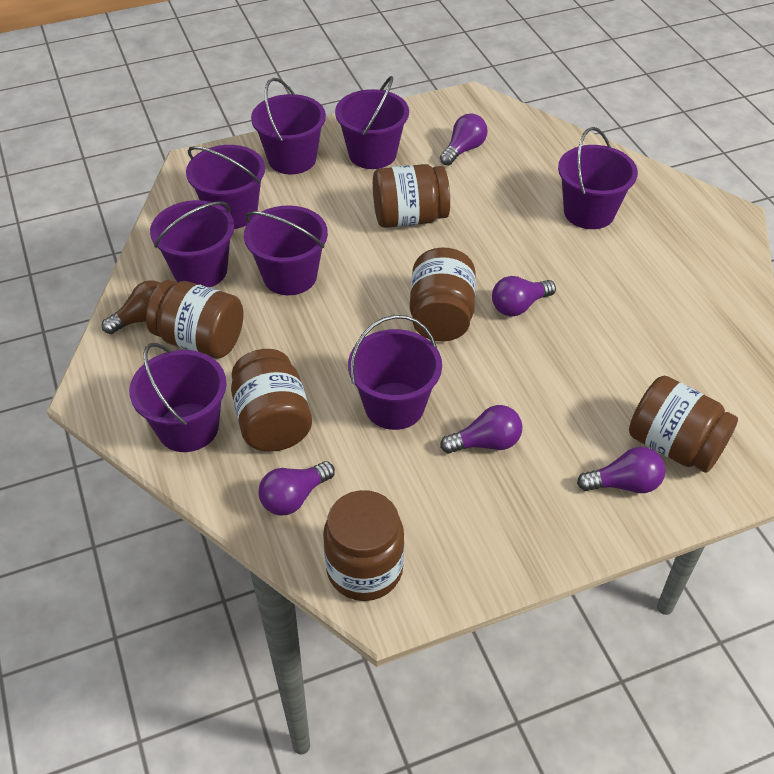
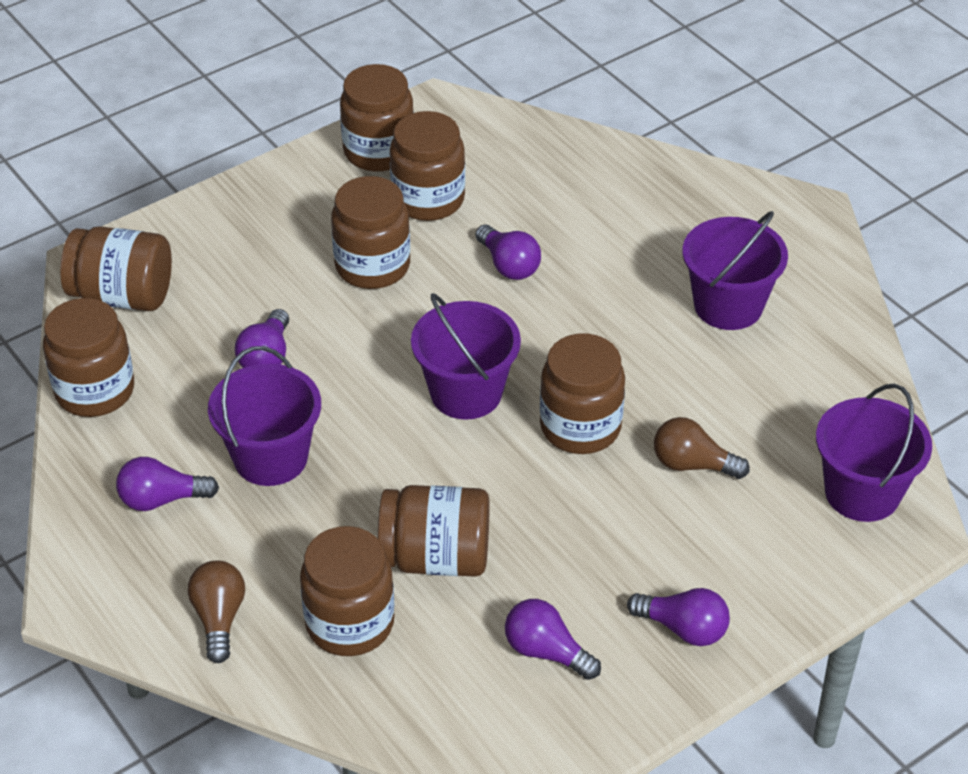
brown jar: 6 -> 8
brown light bulb: 1 -> 2
purple bucket: 8 -> 4

